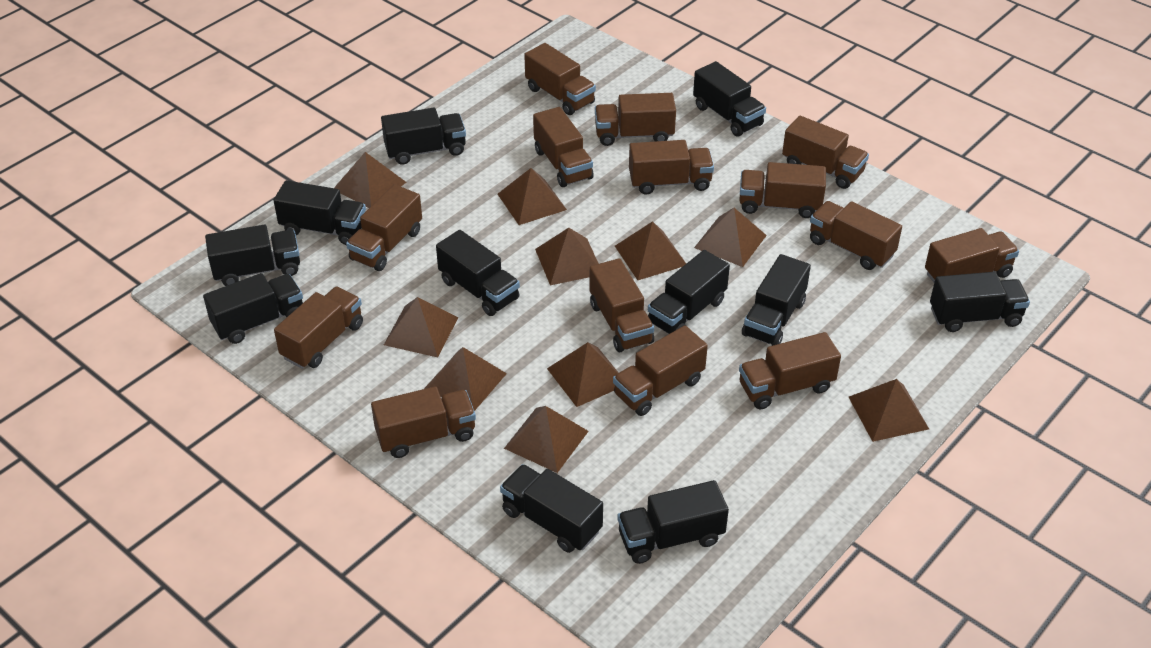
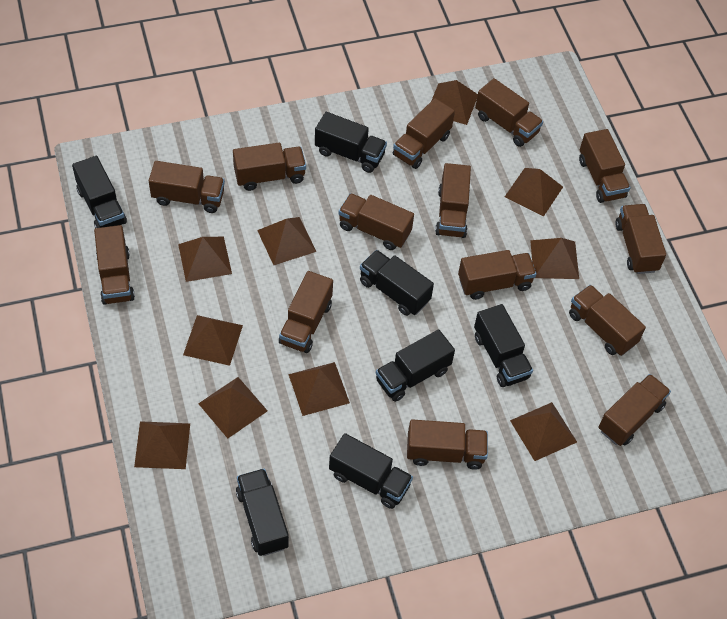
black truck: 11 -> 7

